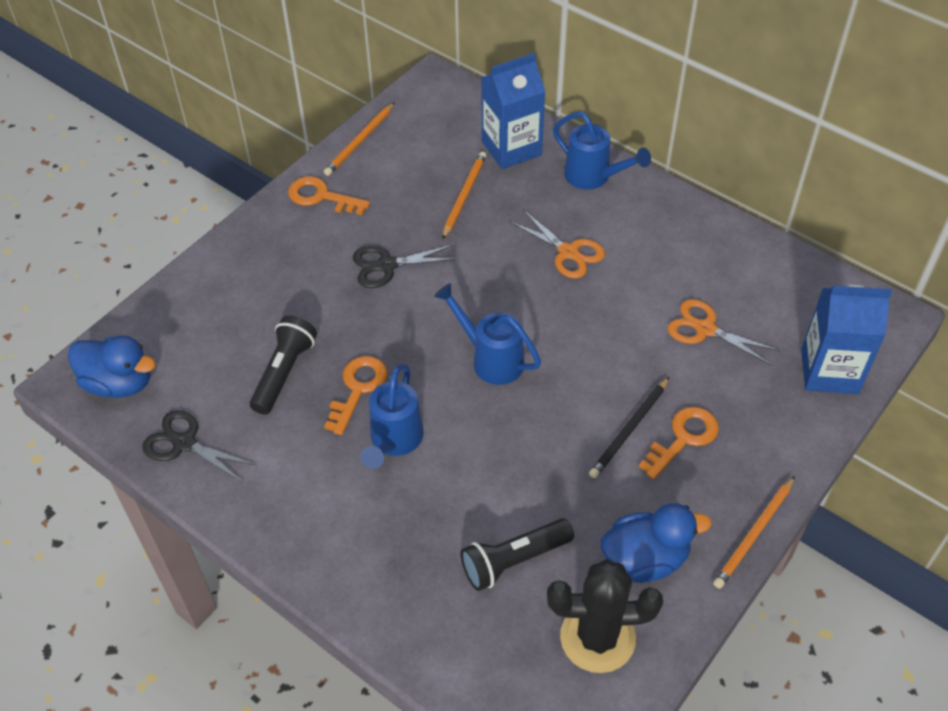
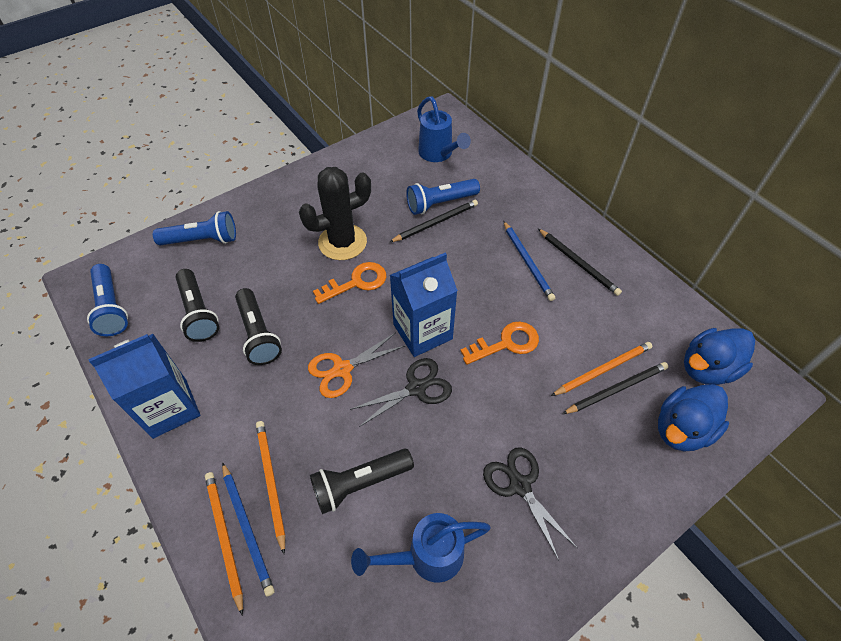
black flashlight: 2 -> 3
black pencil: 1 -> 3
blue flashlight: 0 -> 3
blue pencil: 0 -> 2
blue watering can: 3 -> 2
orange key: 3 -> 2
orange scissors: 2 -> 1

